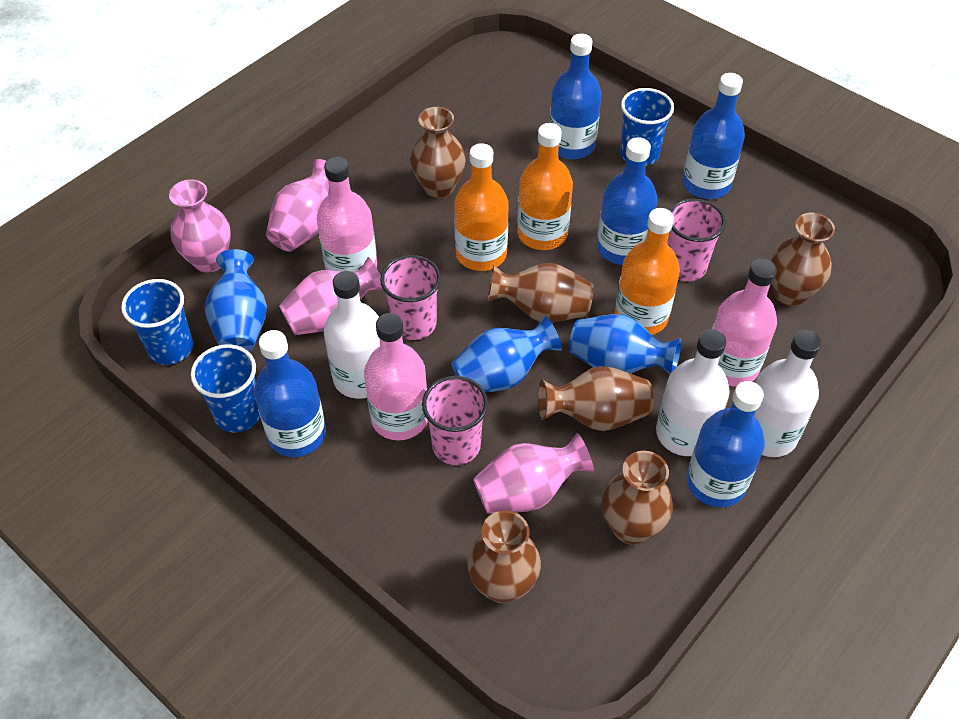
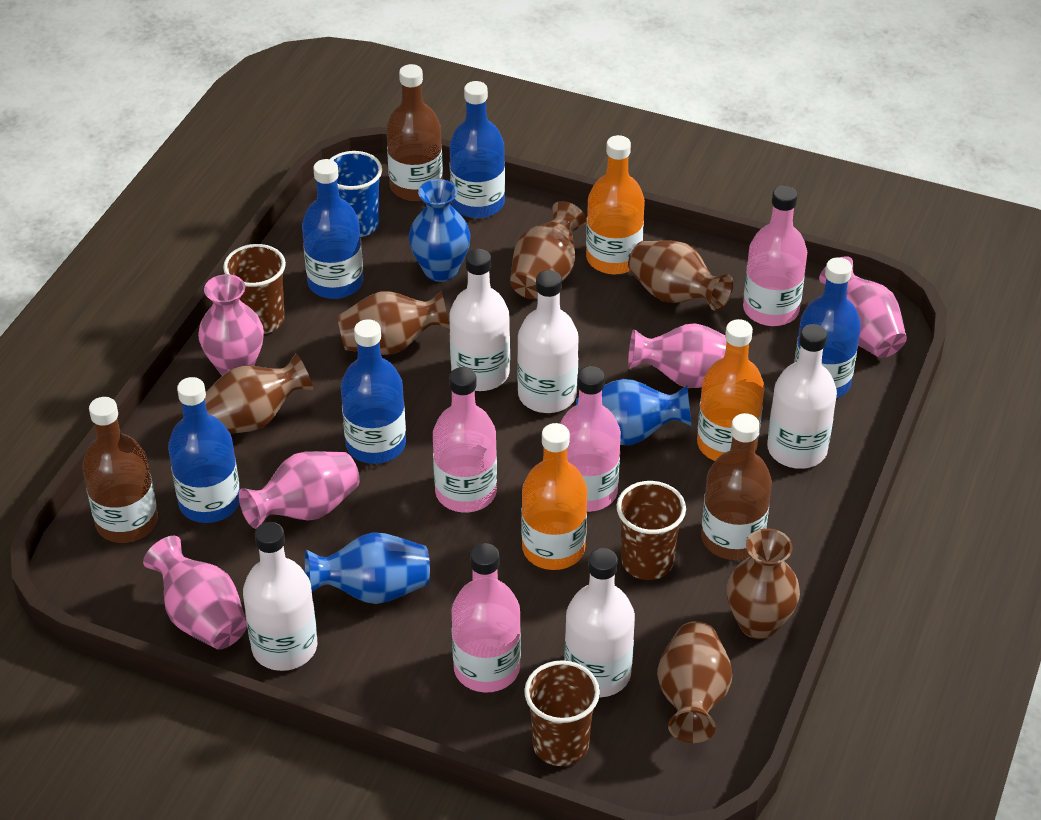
blue cup: 3 -> 1
brown bottle: 0 -> 3
brown cup: 0 -> 3
pink bottle: 3 -> 4
pink cup: 3 -> 0
pink vase: 4 -> 5
white bottle: 3 -> 5

